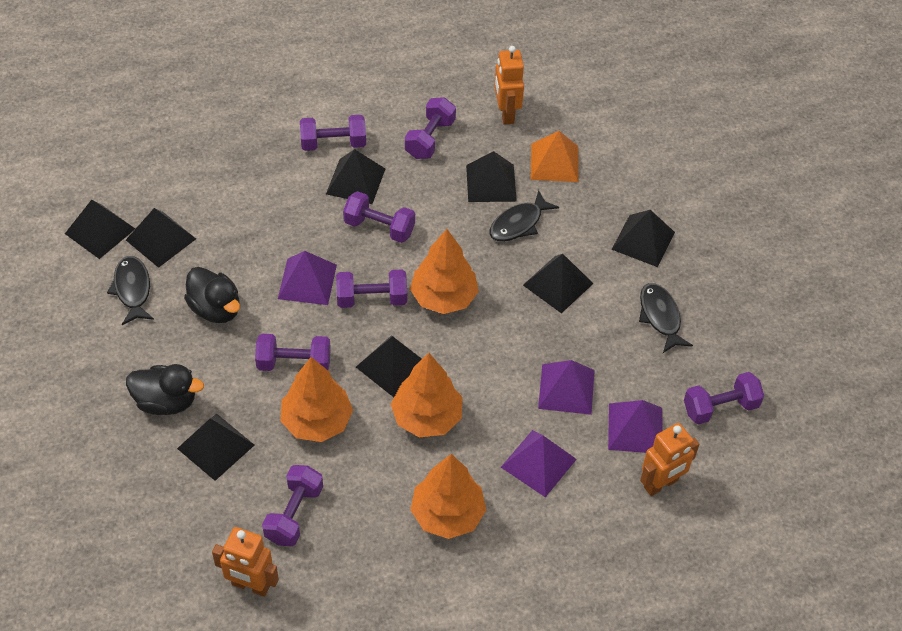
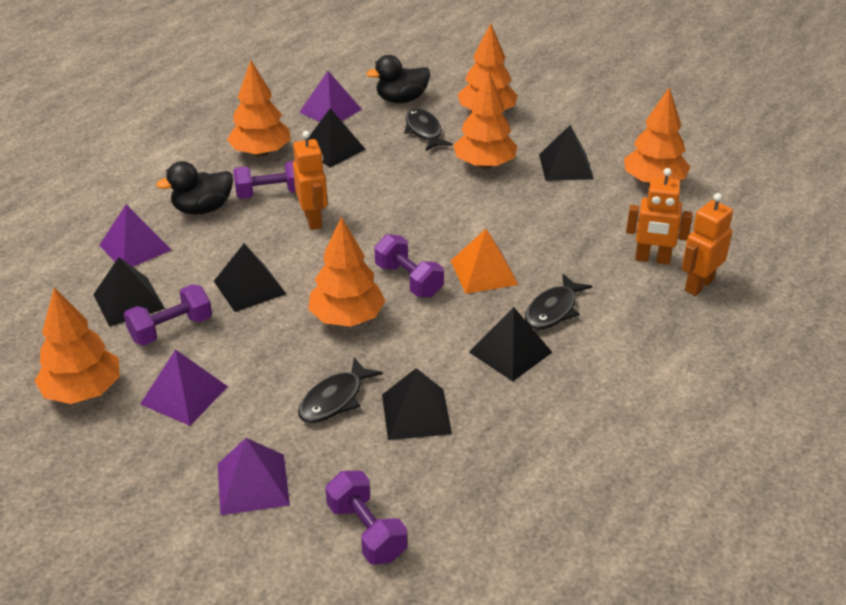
black pyramid: 8 -> 6
orange tree: 4 -> 6
purple dumbbell: 7 -> 4

